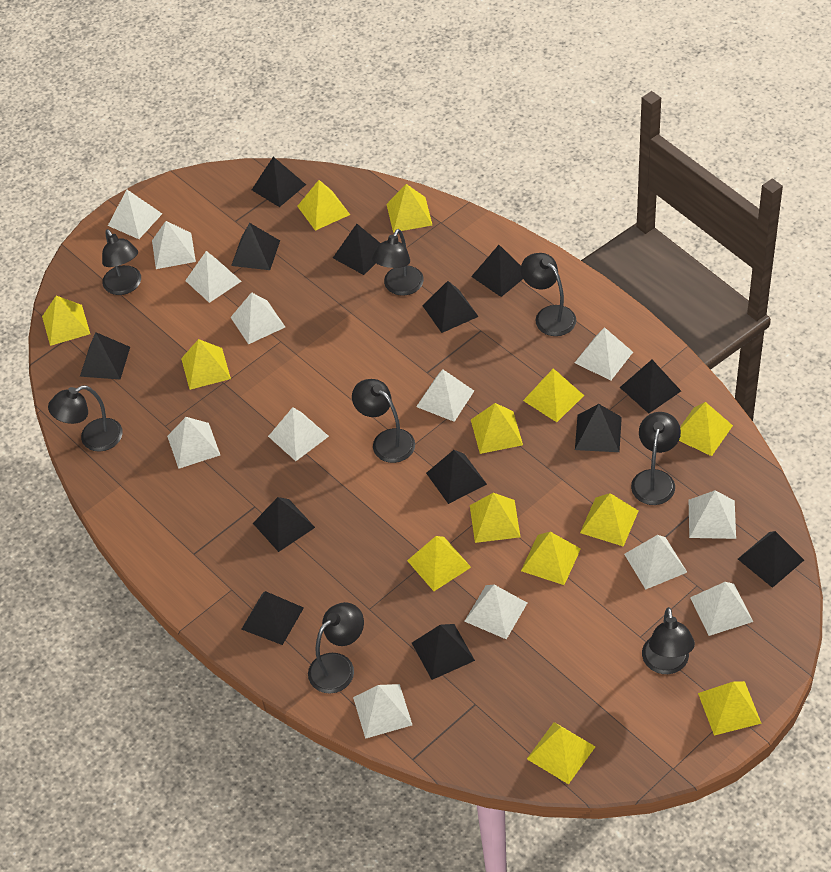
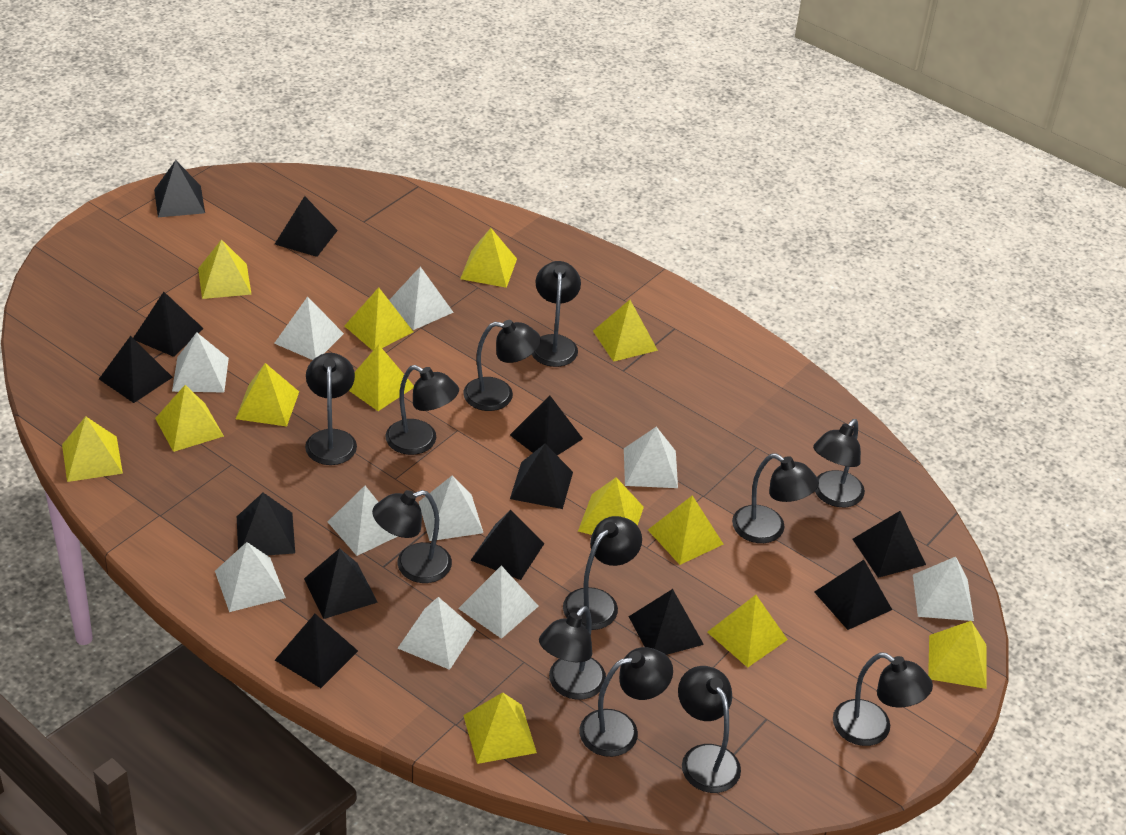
black lamp: 8 -> 12
white pyramid: 13 -> 10

